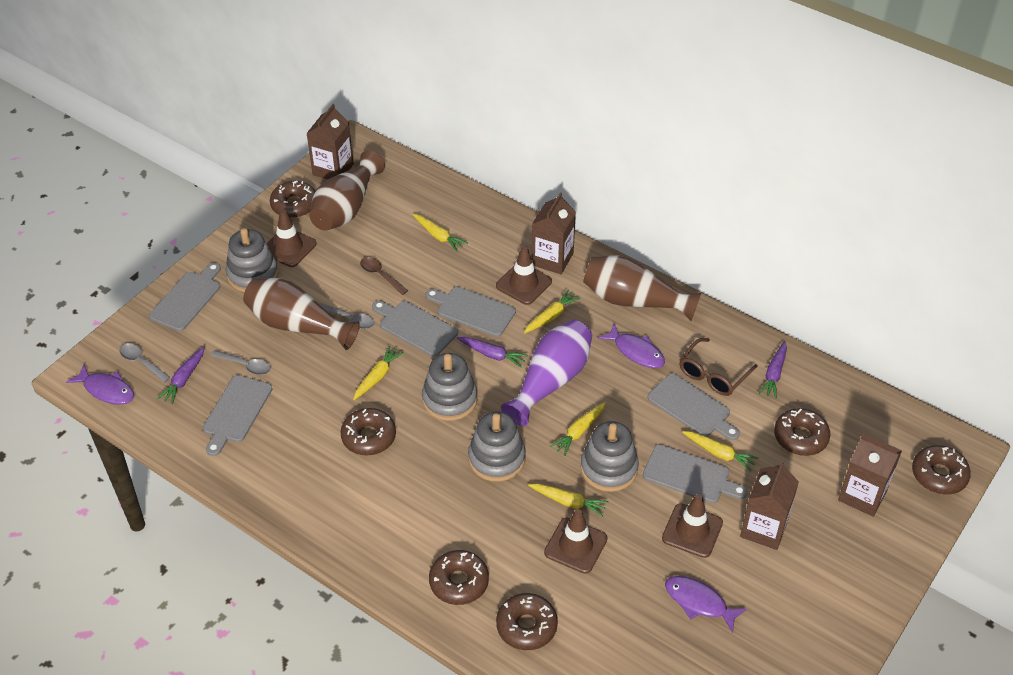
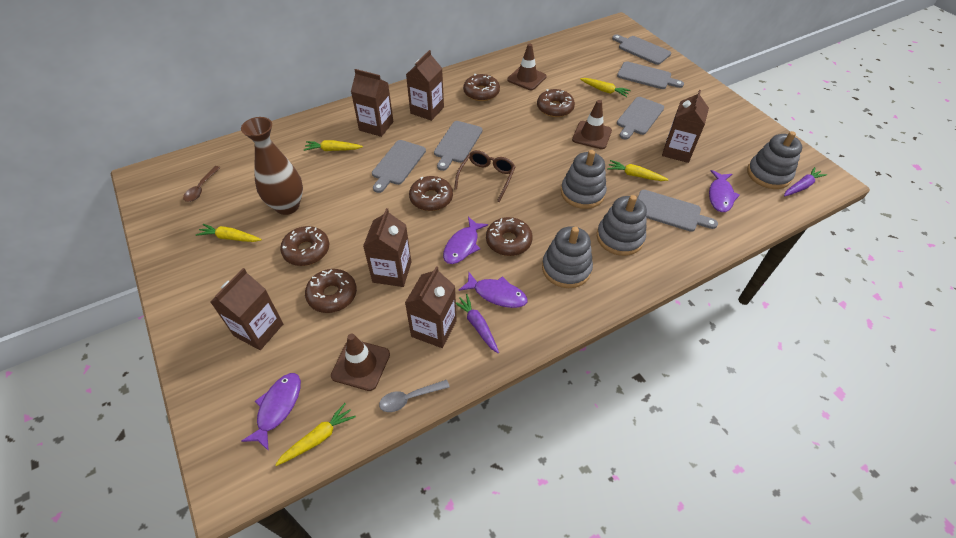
brown carton: 4 -> 6
brown traffic cone: 4 -> 3
brown vase: 3 -> 1
grey spoon: 3 -> 1
purple carrot: 3 -> 2
purple fish: 3 -> 4
purple vase: 1 -> 0
yellow carrot: 6 -> 5

